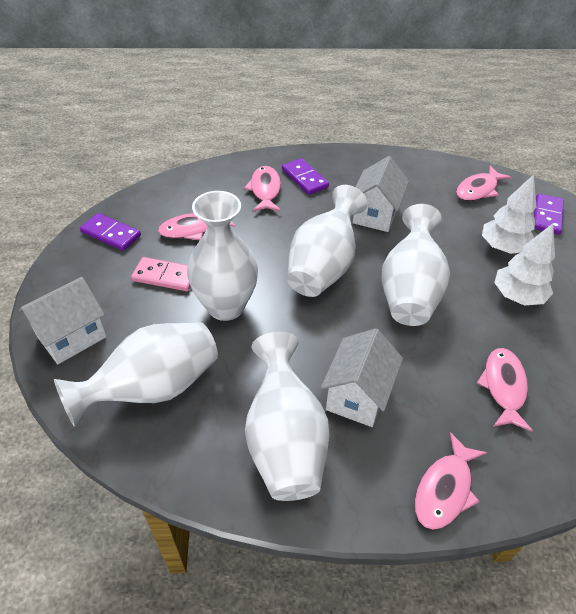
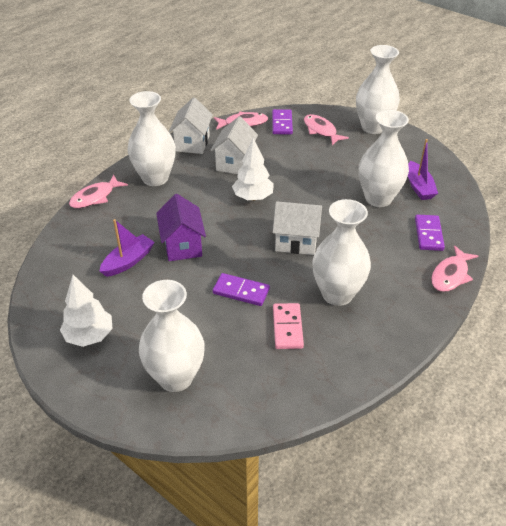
pink fish: 5 -> 4
purple boat: 0 -> 2
purple house: 0 -> 1

